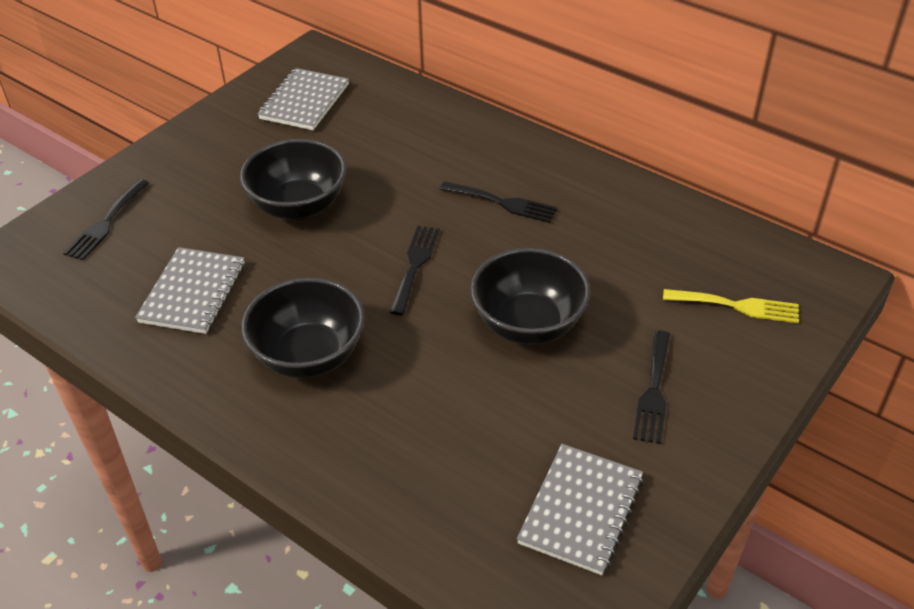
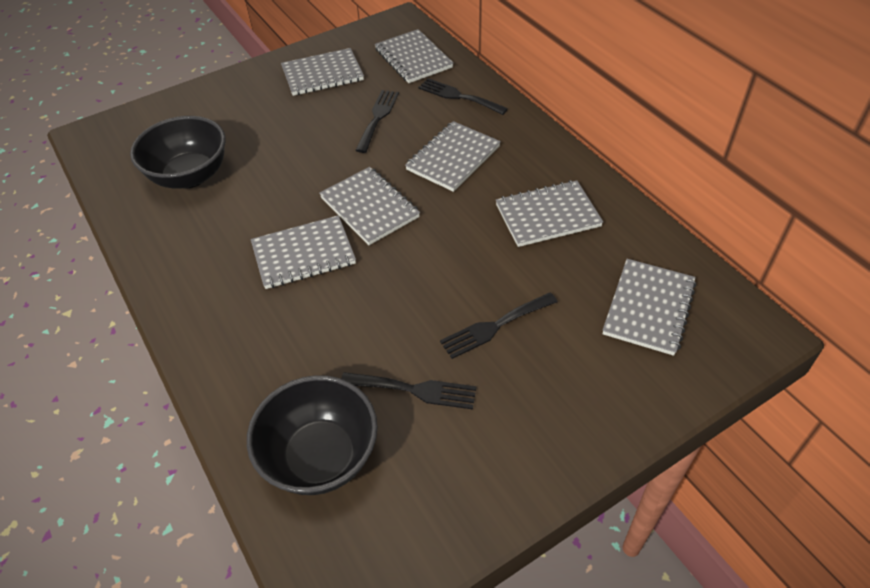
black bowl: 3 -> 2
grey notebook: 3 -> 7
yellow fork: 1 -> 0

